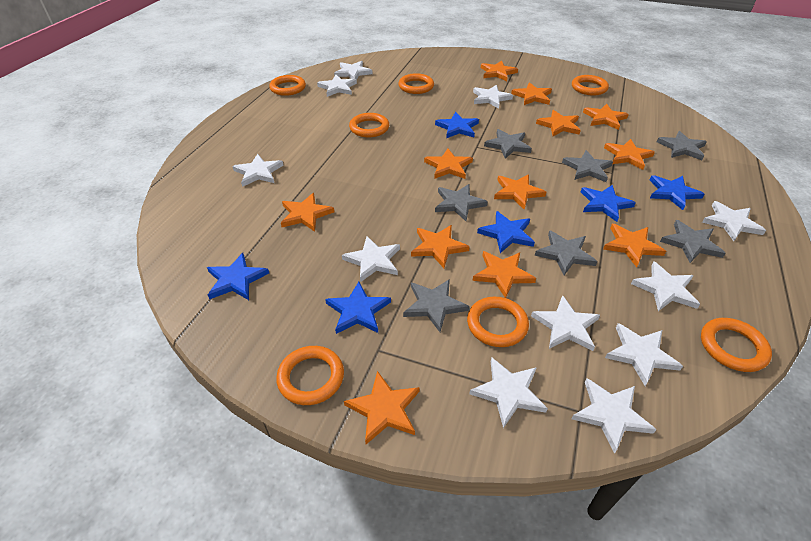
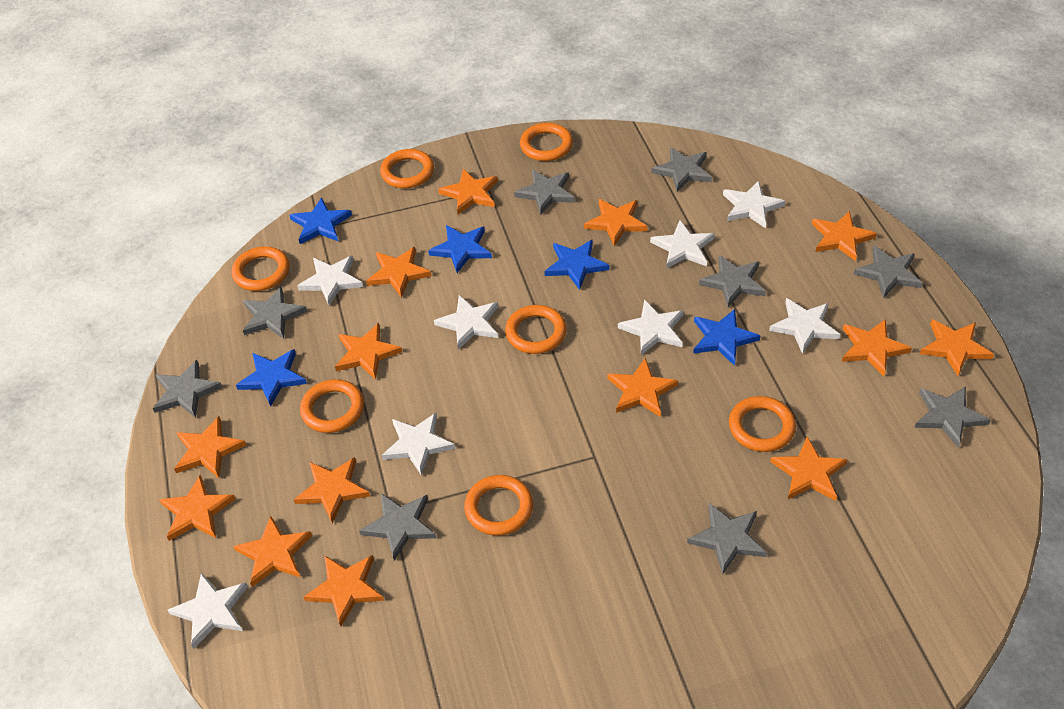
blue star: 6 -> 5
grey star: 7 -> 9
orange star: 12 -> 14
white star: 11 -> 8

